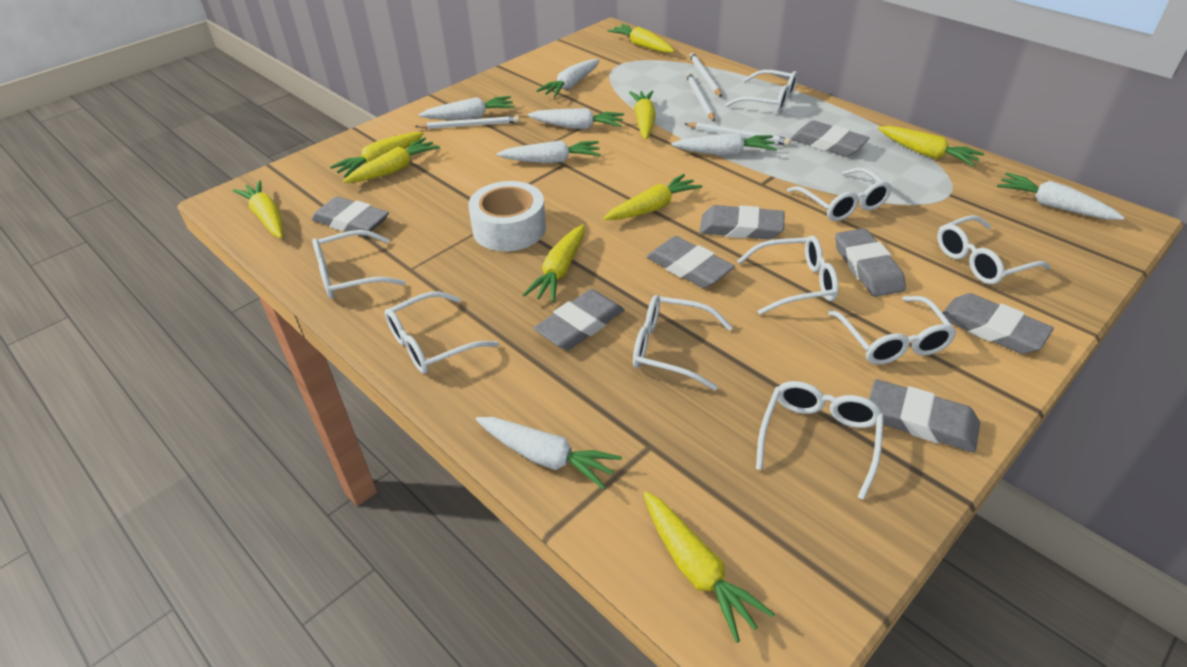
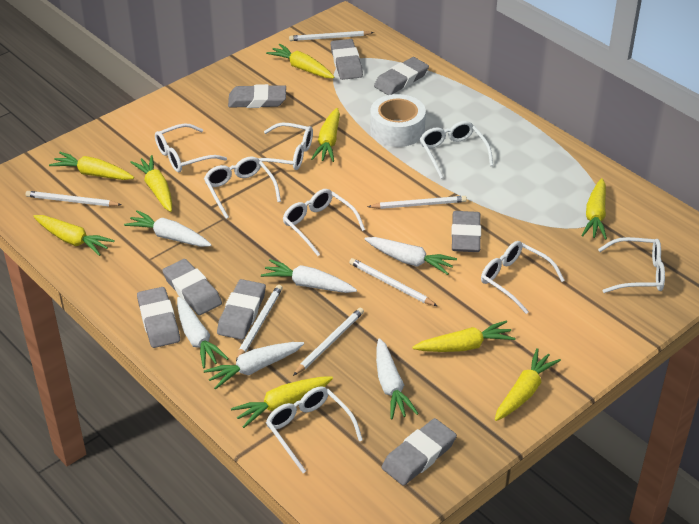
white carrot: 7 -> 6
white glasses: 9 -> 8
white pencil: 4 -> 6

